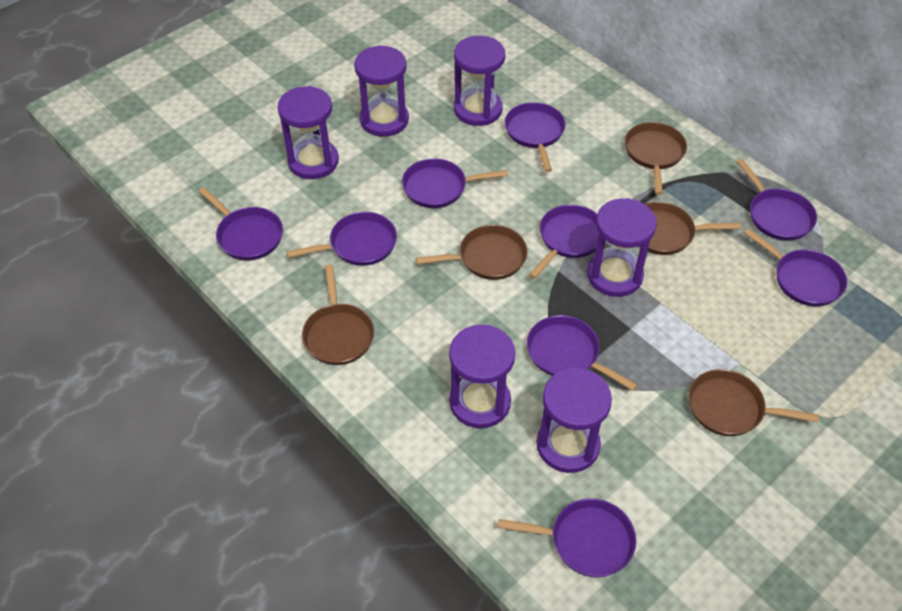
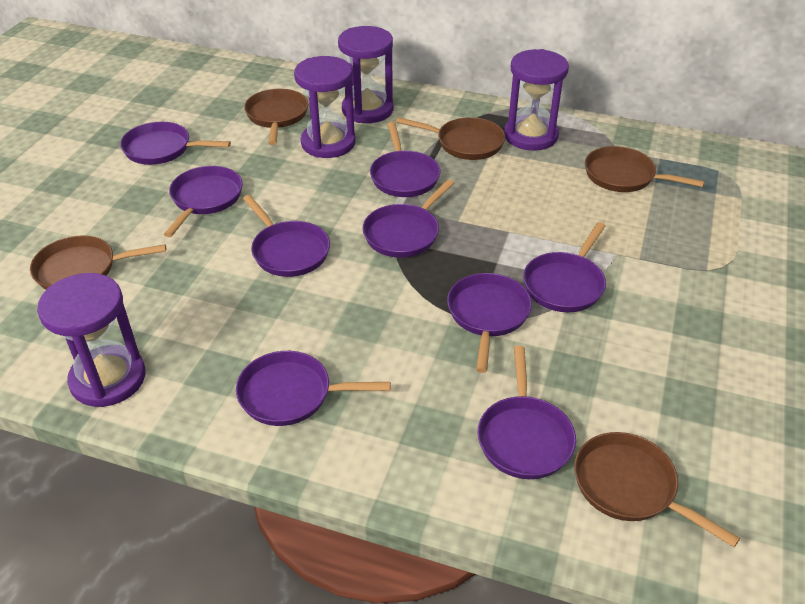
purple hourglass: 6 -> 4

